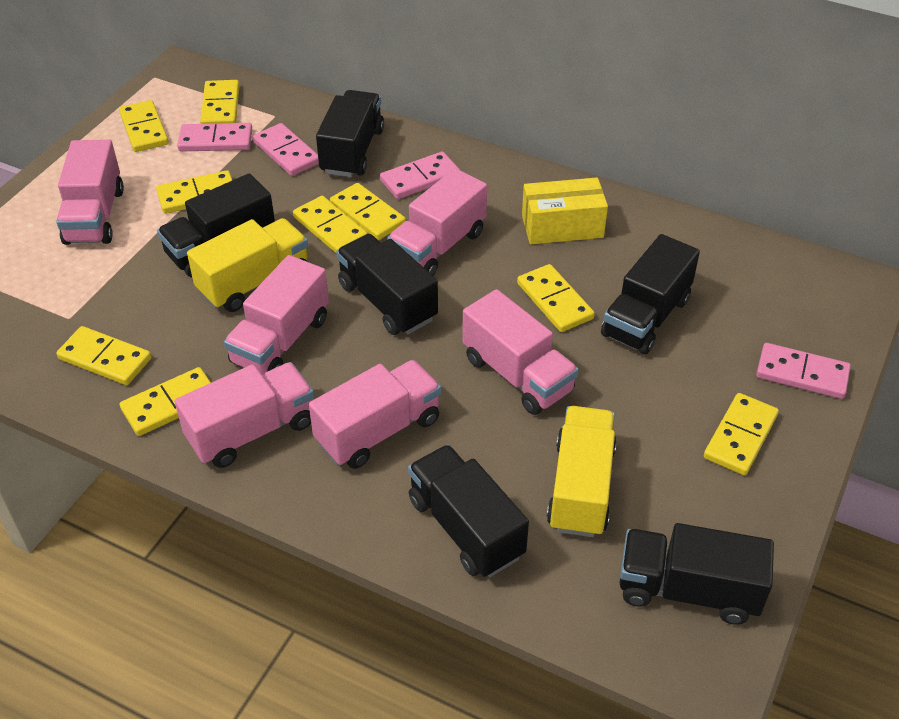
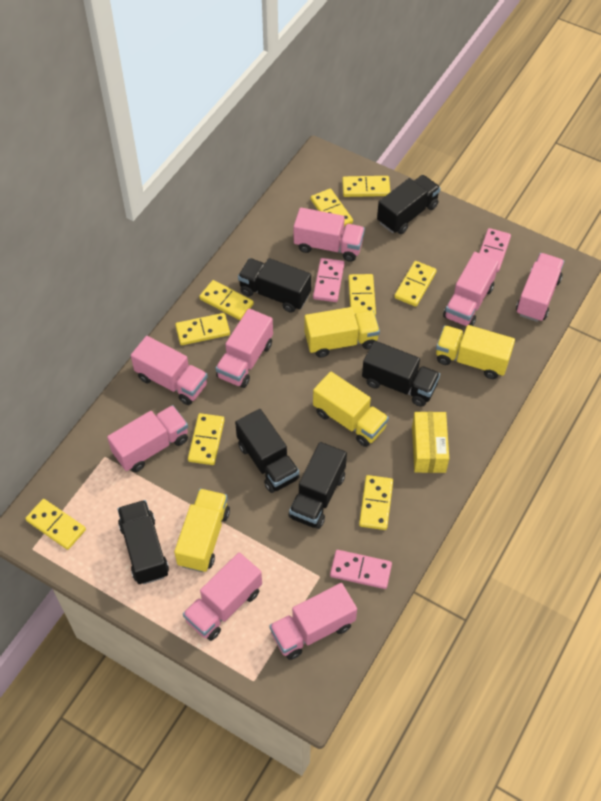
pink domino: 4 -> 3
pink truck: 6 -> 8
yellow truck: 2 -> 4

